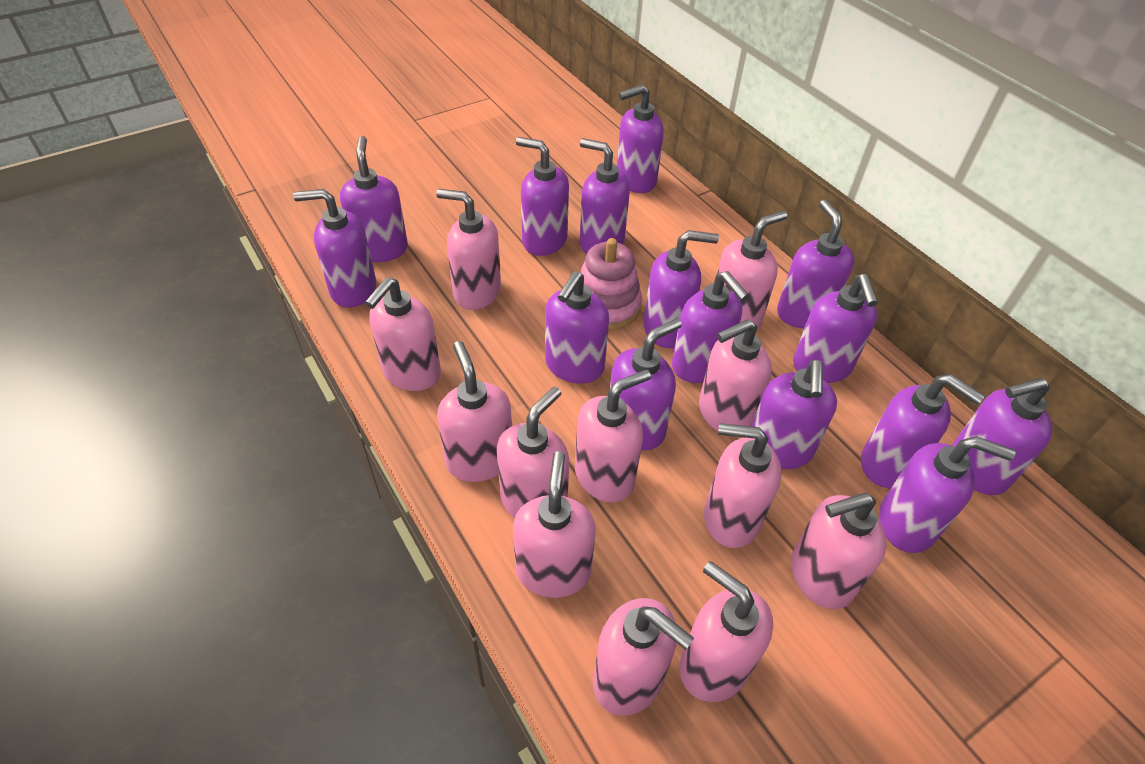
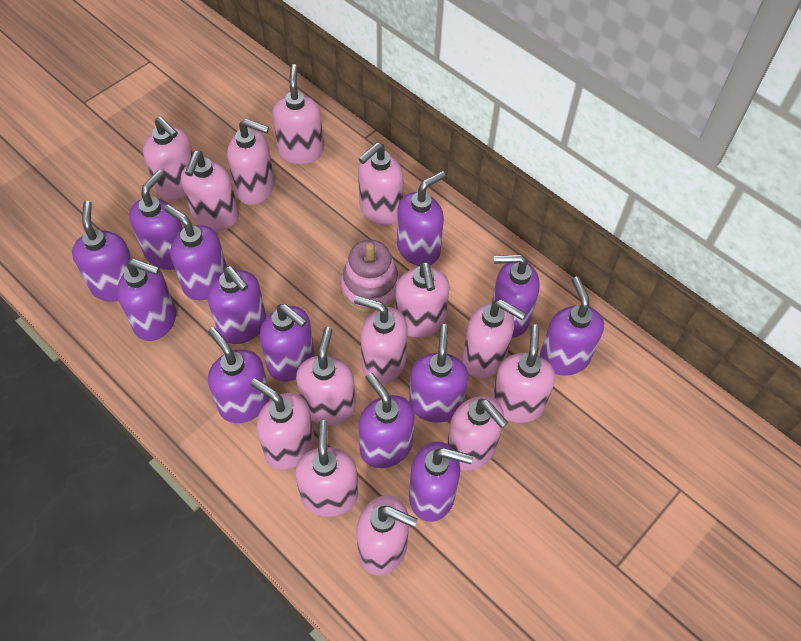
pink soap dispenser: 12 -> 14
purple soap dispenser: 15 -> 13

